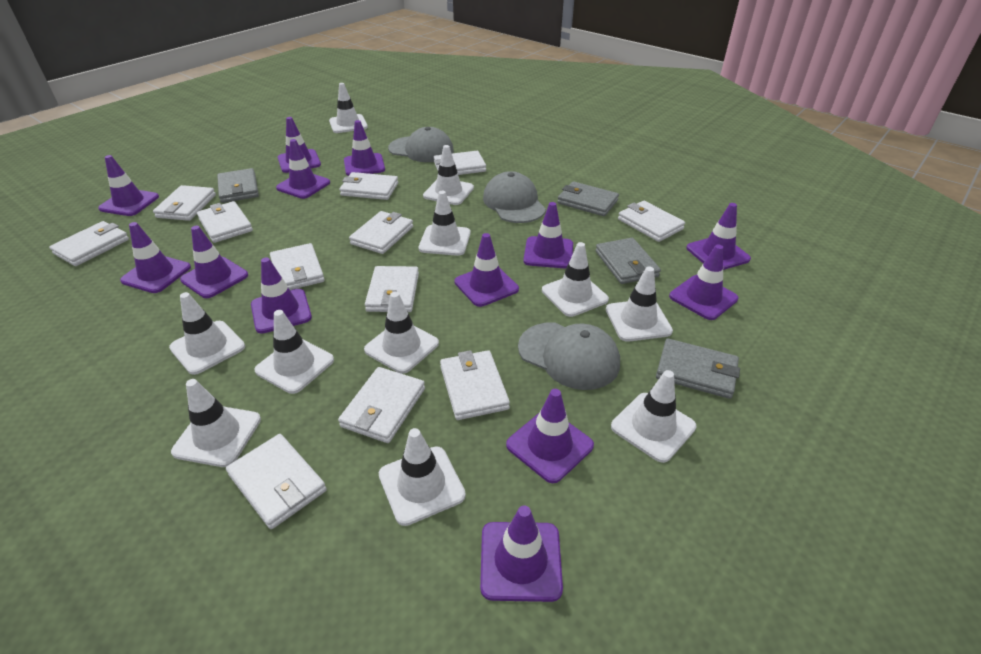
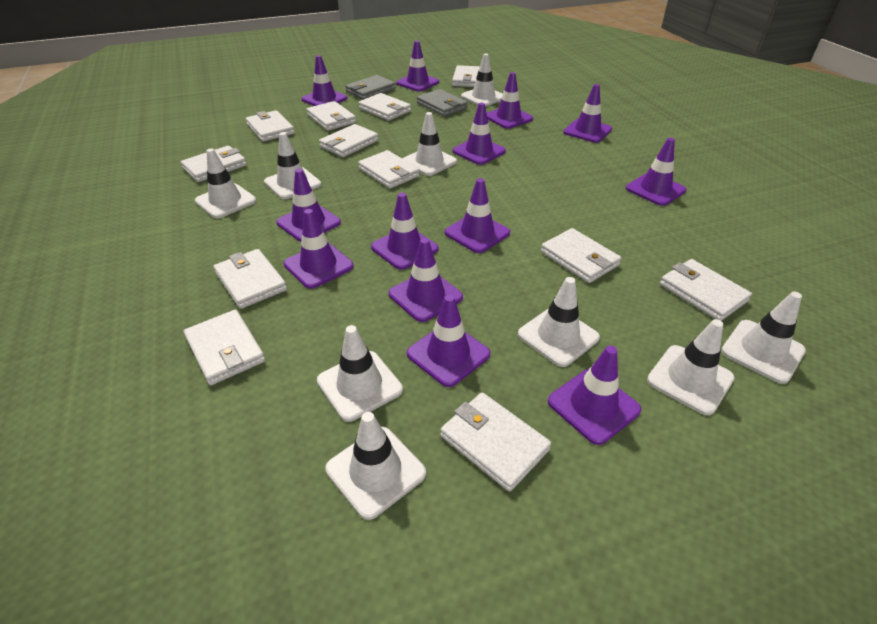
grey cap: 3 -> 0
grey wallet: 4 -> 2
white traffic cone: 11 -> 9

